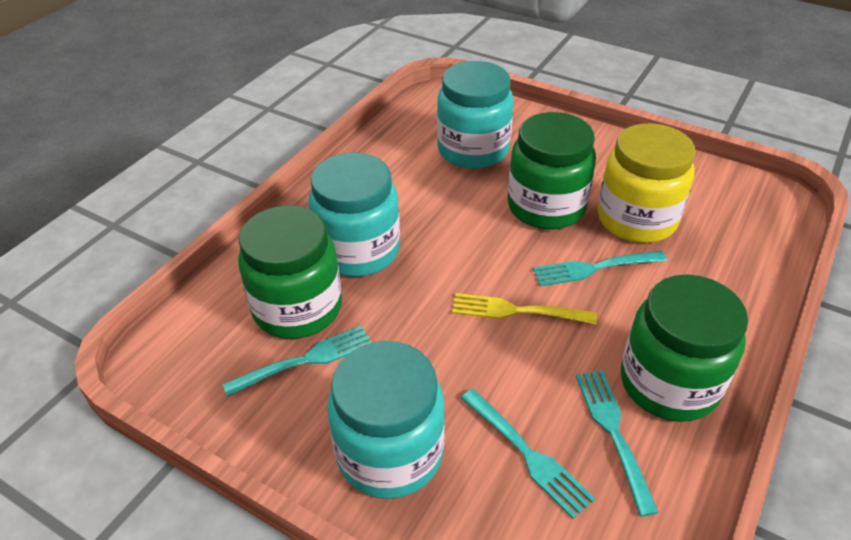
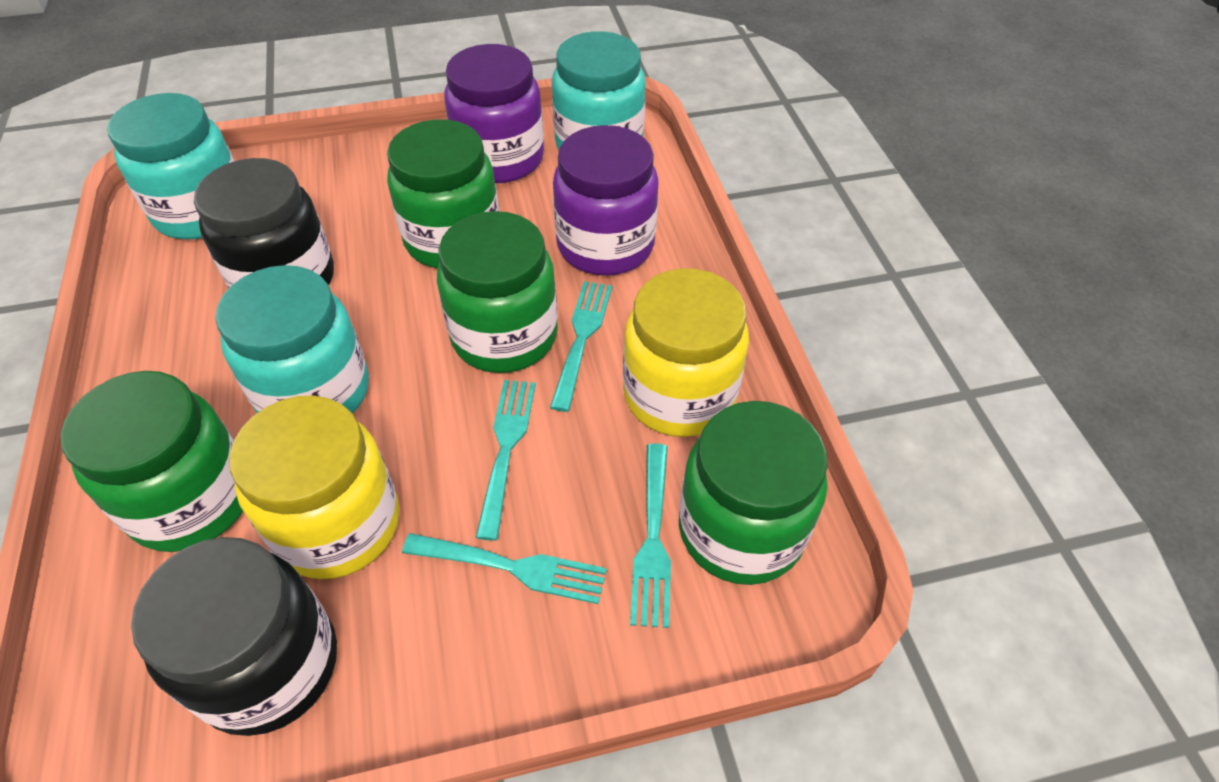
black jar: 0 -> 2
green jar: 3 -> 4
purple jar: 0 -> 2
yellow fork: 1 -> 0
yellow jar: 1 -> 2

